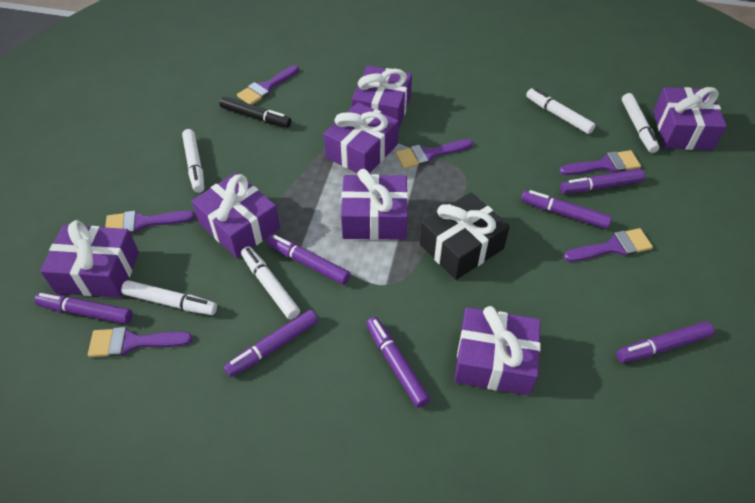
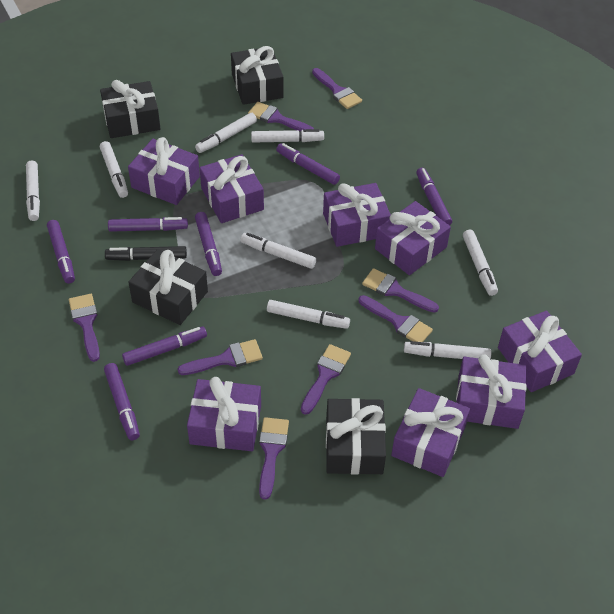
black gift: 1 -> 4
purple brush: 6 -> 8
purple gift: 7 -> 8
white marker: 5 -> 8

